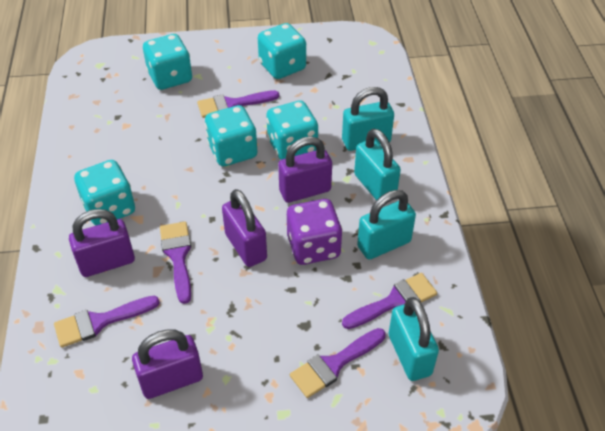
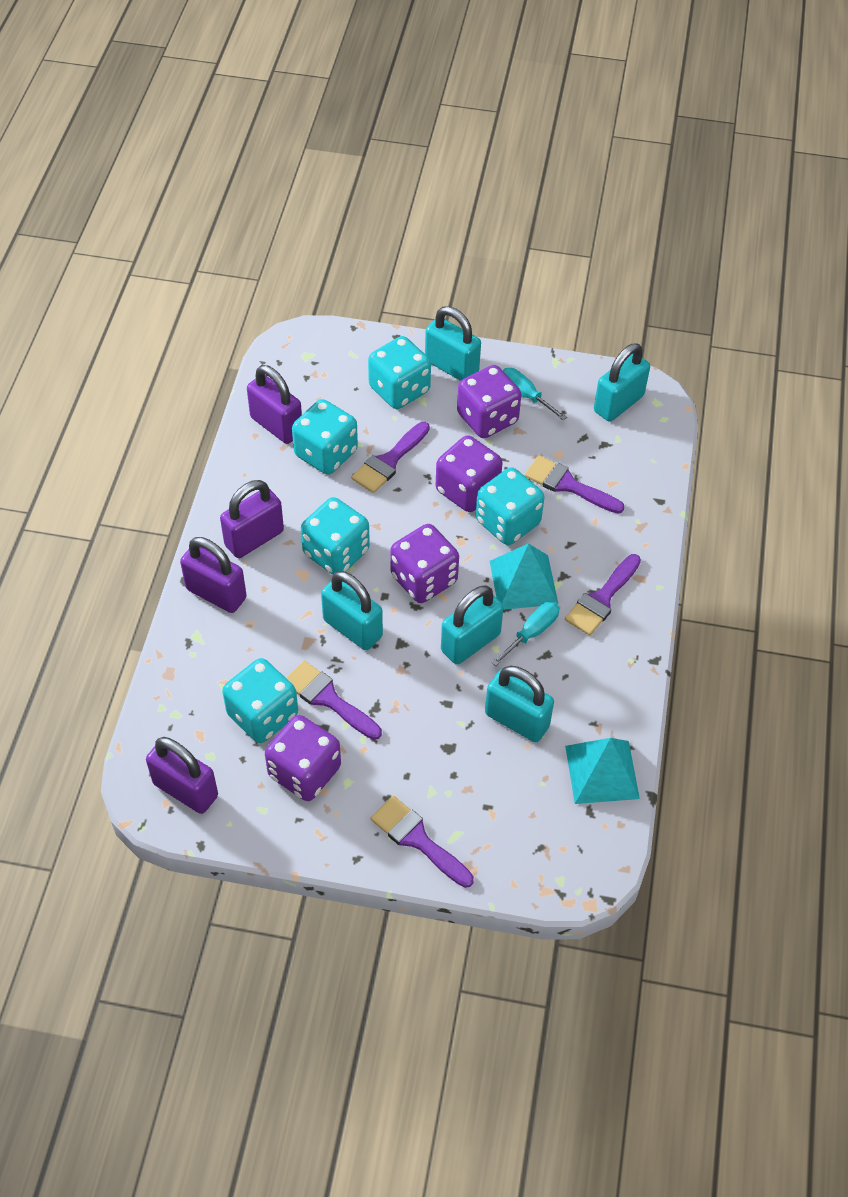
purple dice: 1 -> 4
turquoise padlock: 4 -> 5
turquoise pyramid: 0 -> 2
turquoise screwdriver: 0 -> 2

